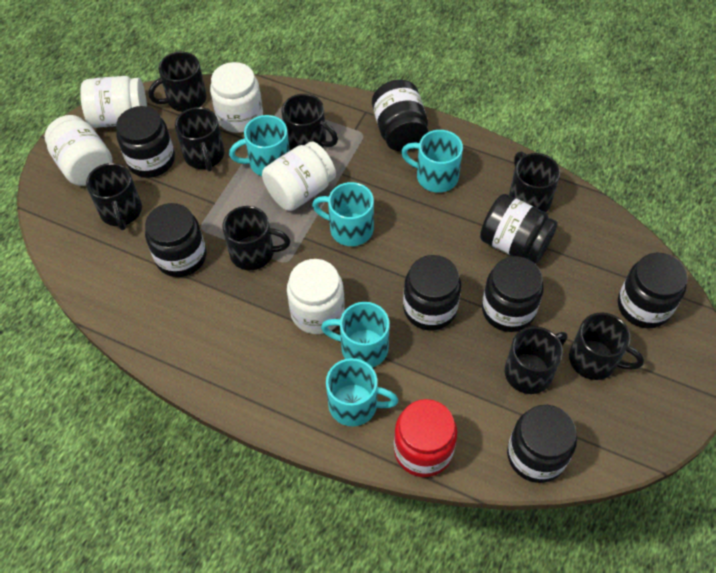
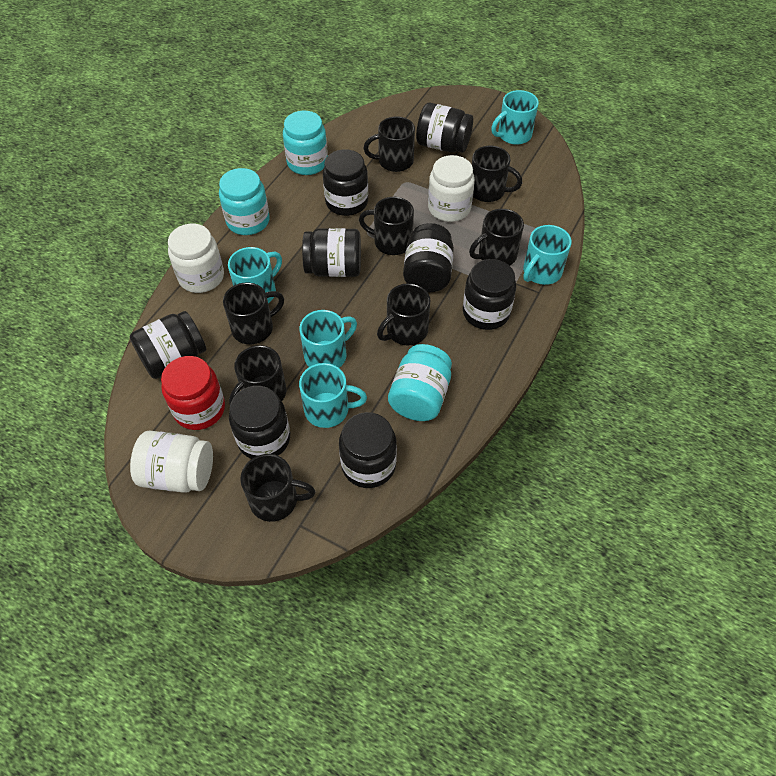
turquoise jar: 0 -> 3
white jar: 5 -> 3

